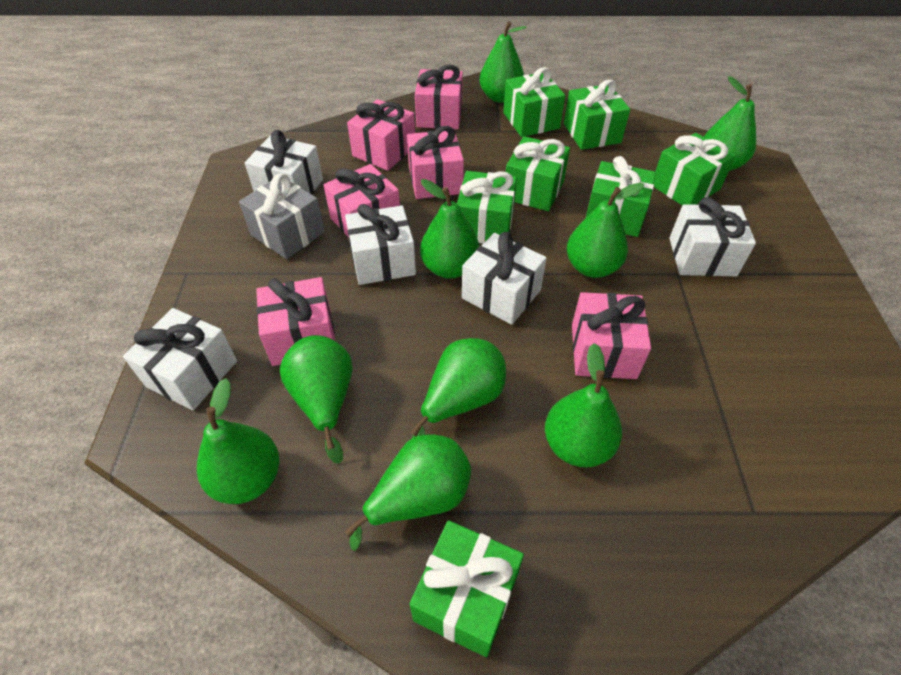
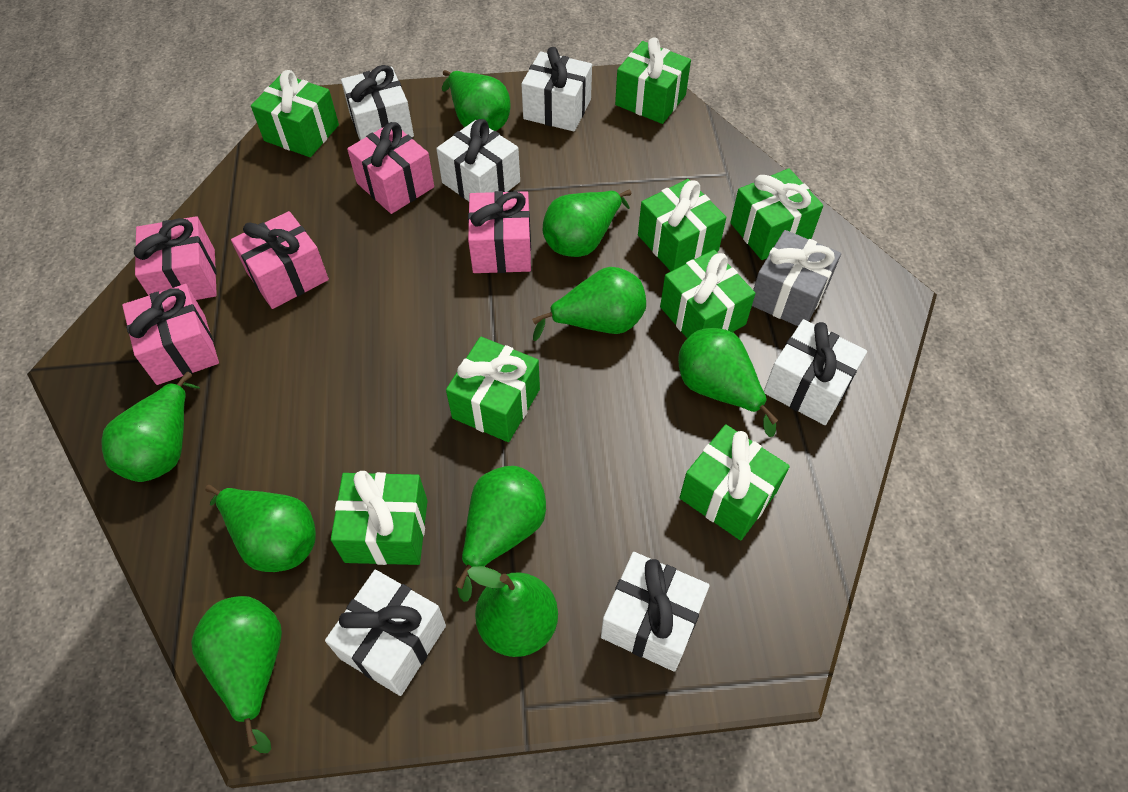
green gift: 7 -> 8
pink gift: 6 -> 5
white gift: 5 -> 6

